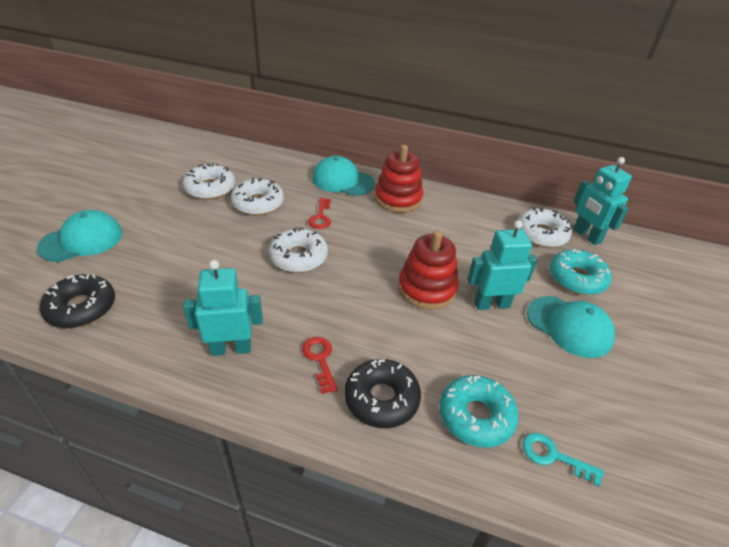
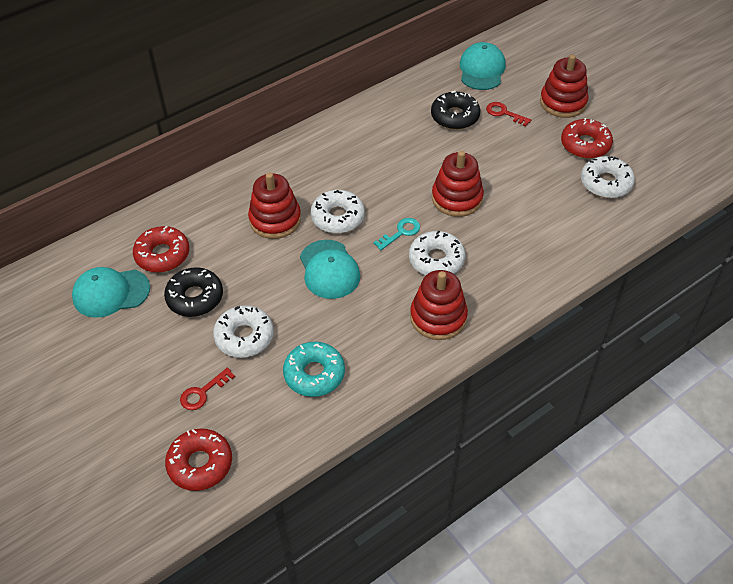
red donut: 0 -> 3
red stacking toy: 2 -> 4
turquoise donut: 2 -> 1
turquoise robot: 3 -> 0

